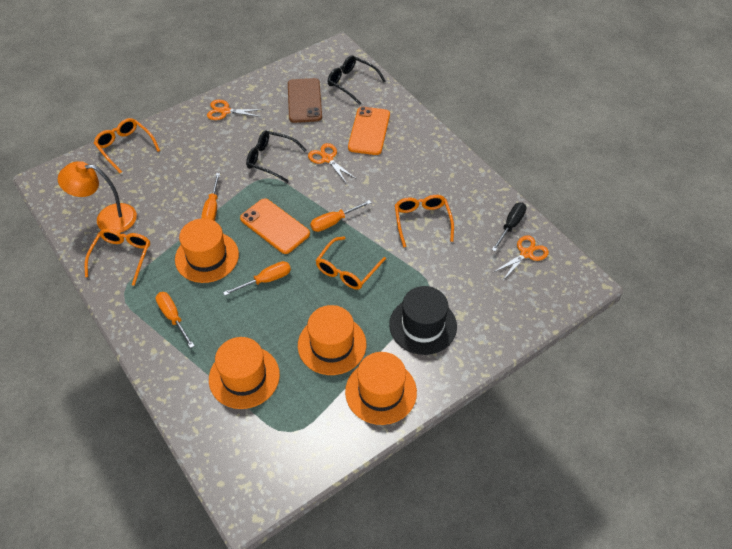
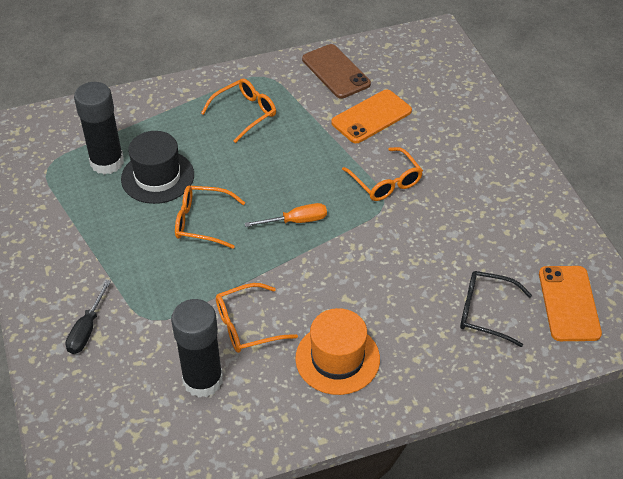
black glasses: 2 -> 1
black glue stick: 0 -> 2
orange hat: 4 -> 1
orange lamp: 1 -> 0
orange scissors: 3 -> 0
orange screwdriver: 4 -> 1

